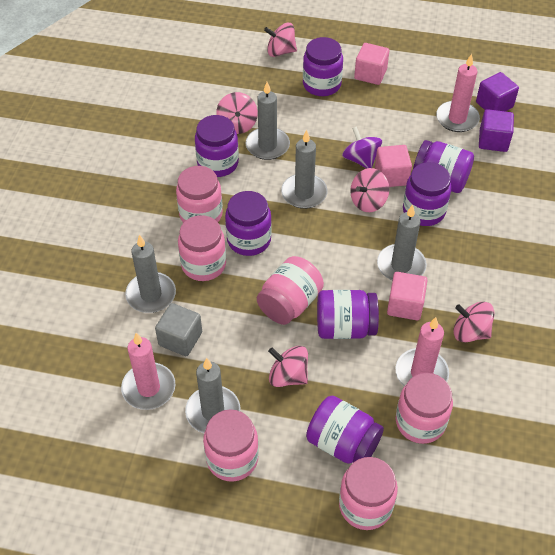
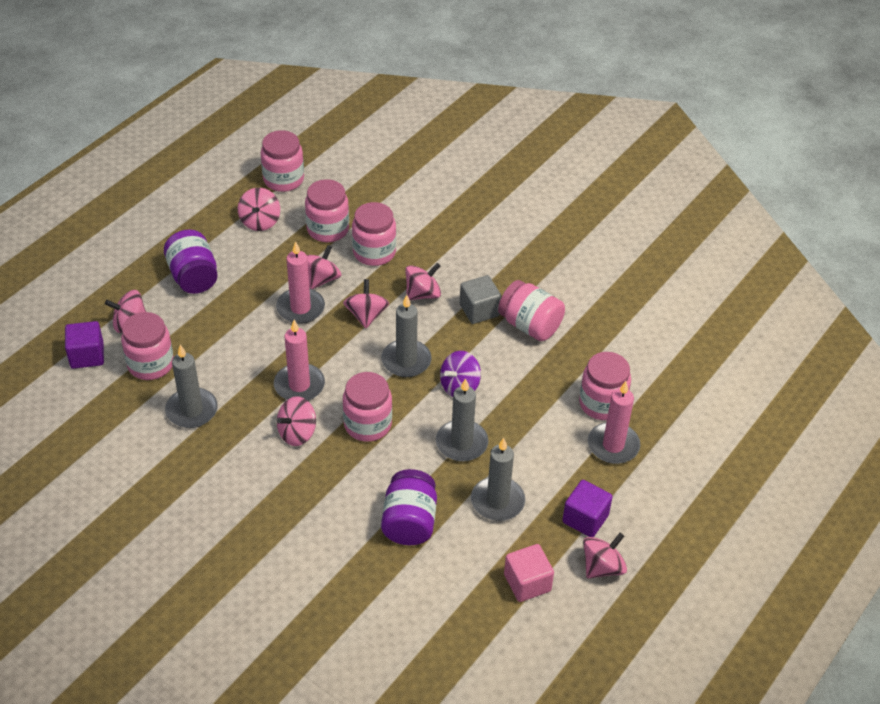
grey candle: 5 -> 4
pink cube: 3 -> 1
pink jar: 6 -> 7
pink spinning top: 5 -> 7
purple jar: 7 -> 2

